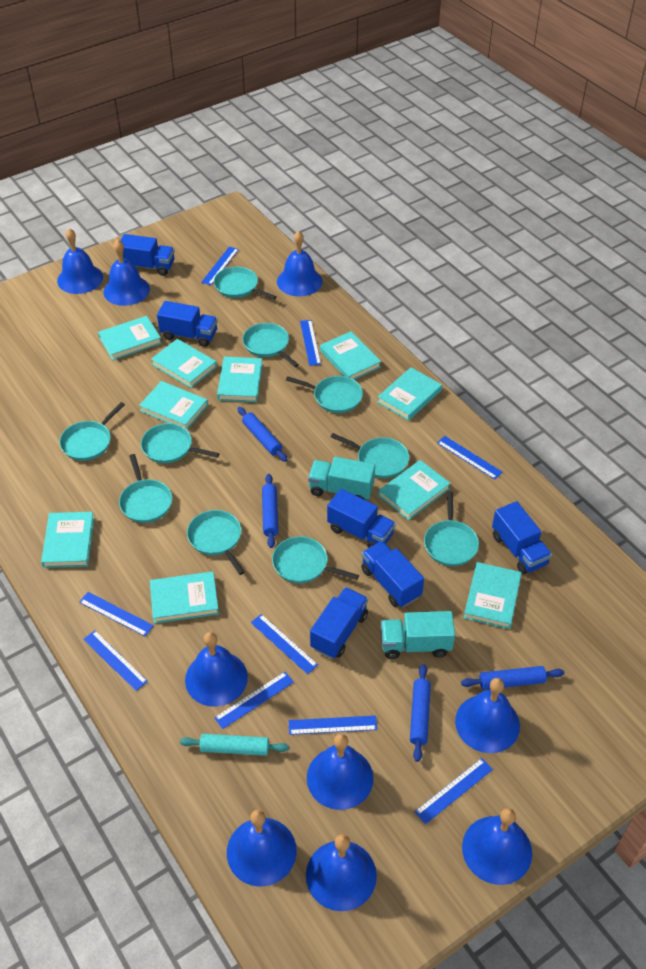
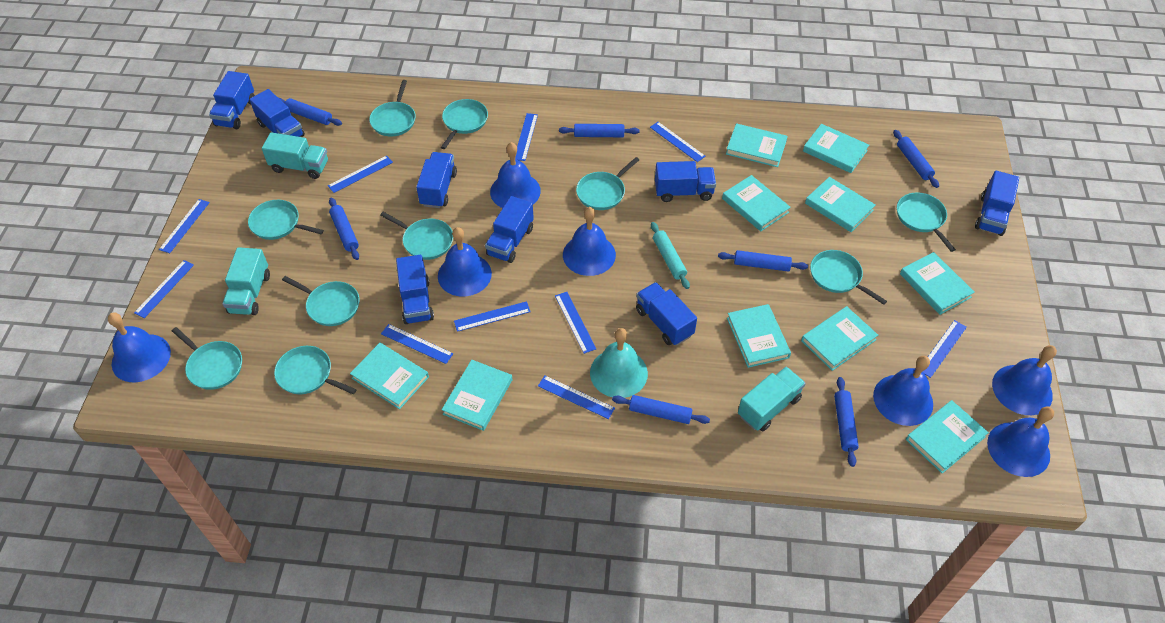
blue bell: 9 -> 7
blue rolling pin: 4 -> 7
blue ruler: 9 -> 10
blue truck: 6 -> 8
turquoise bell: 0 -> 1
turquoise truck: 2 -> 3

